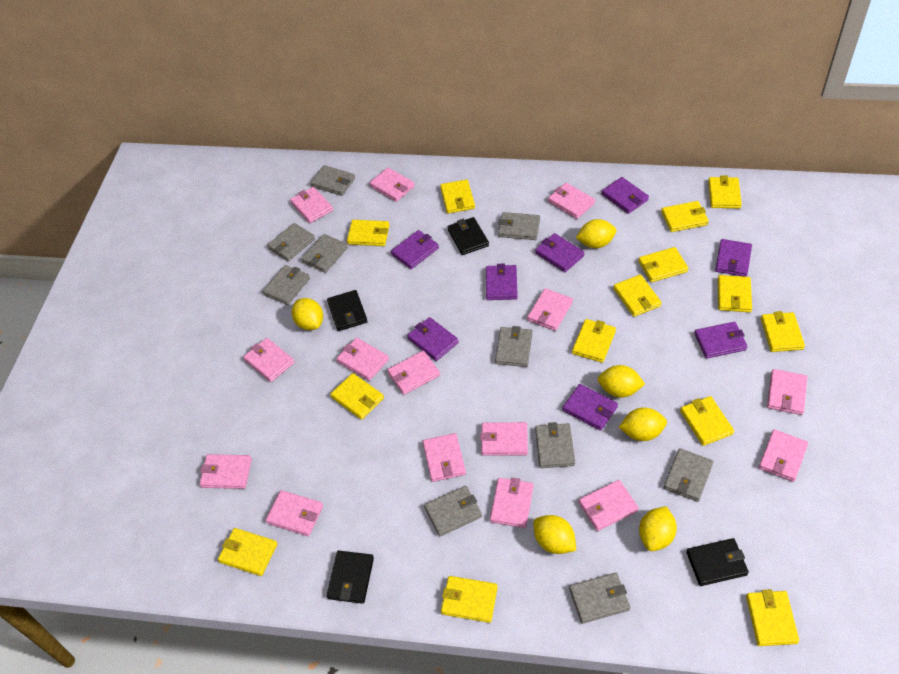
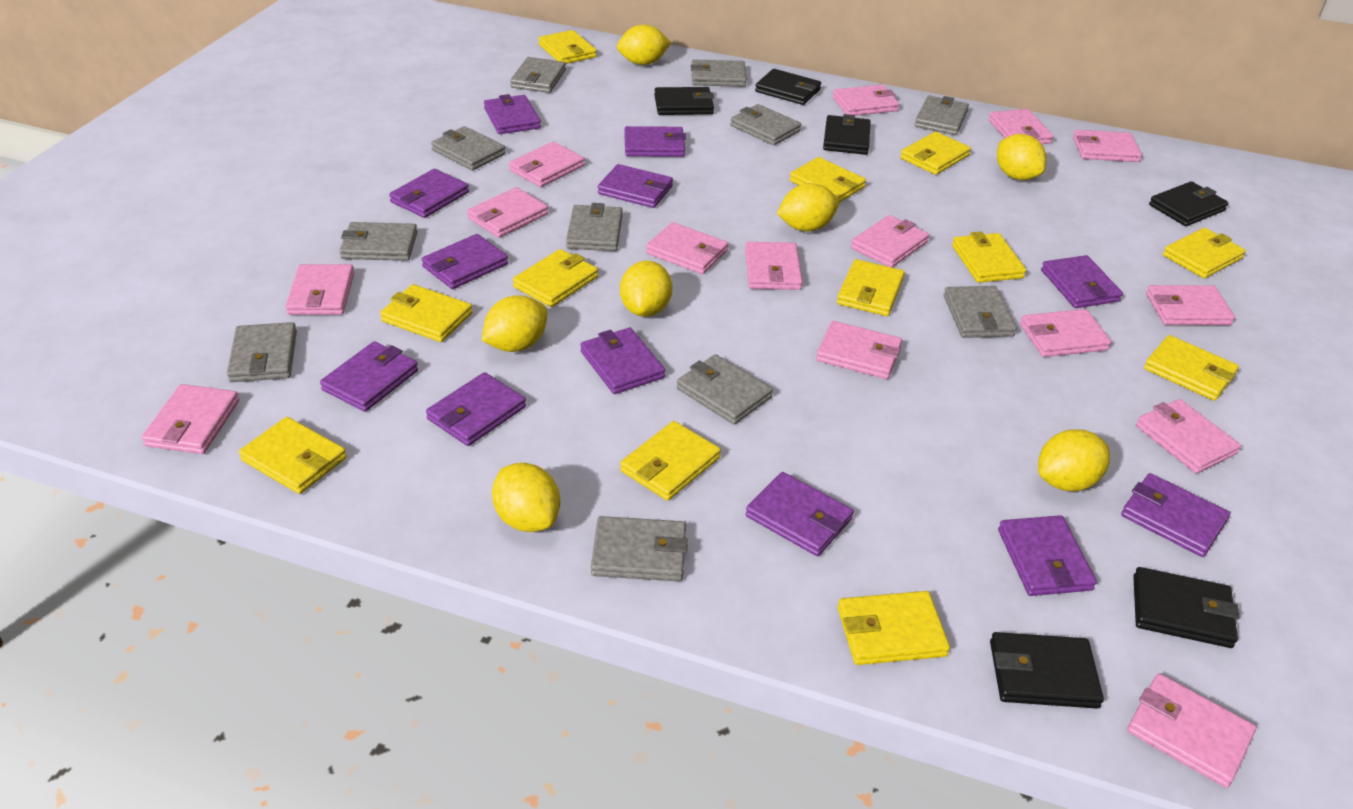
black wallet: 4 -> 6
grey wallet: 10 -> 11
purple wallet: 8 -> 12
yellow lemon: 6 -> 7
yellow wallet: 14 -> 12

